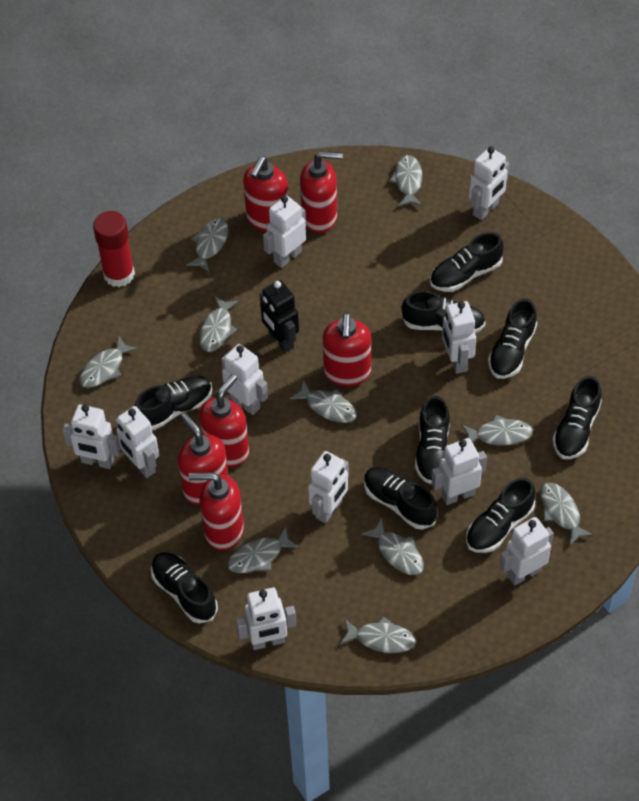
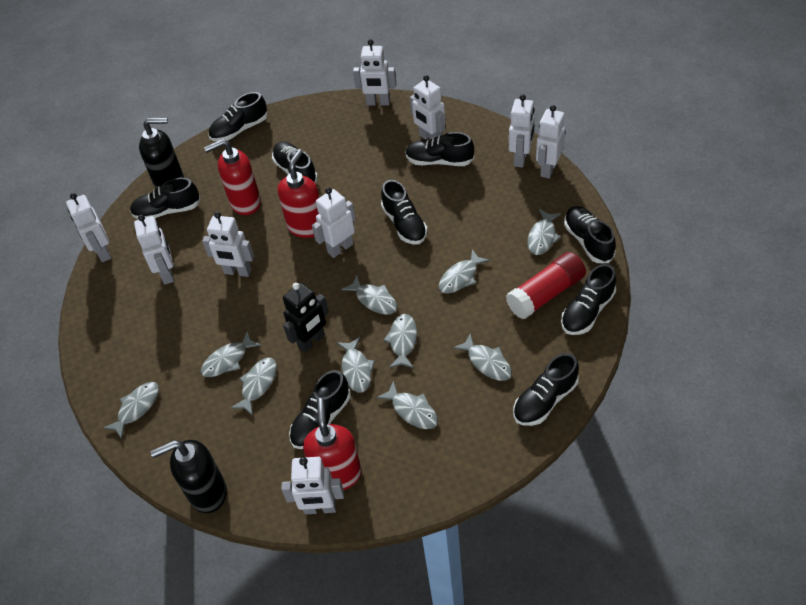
black soap dispenser: 0 -> 2
red soap dispenser: 6 -> 3
white robot: 10 -> 9

